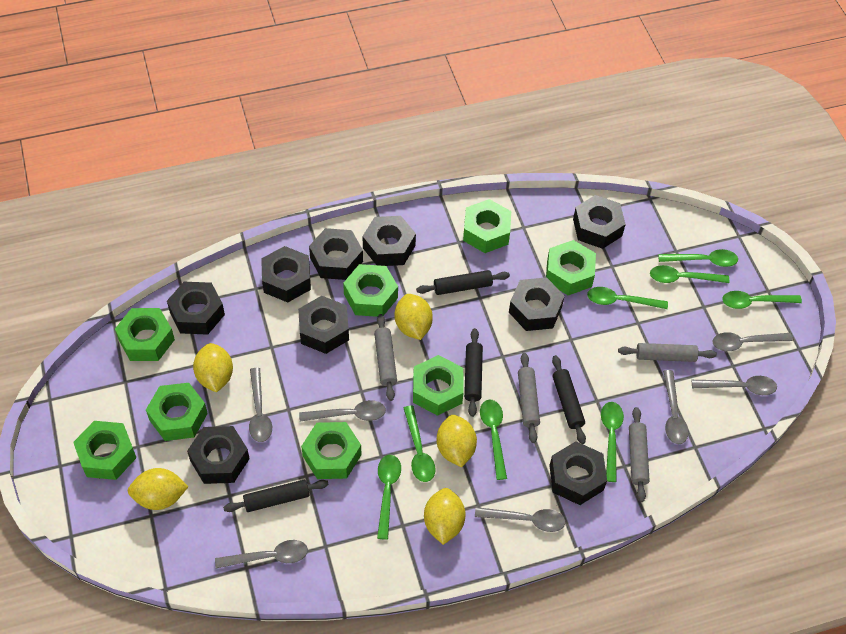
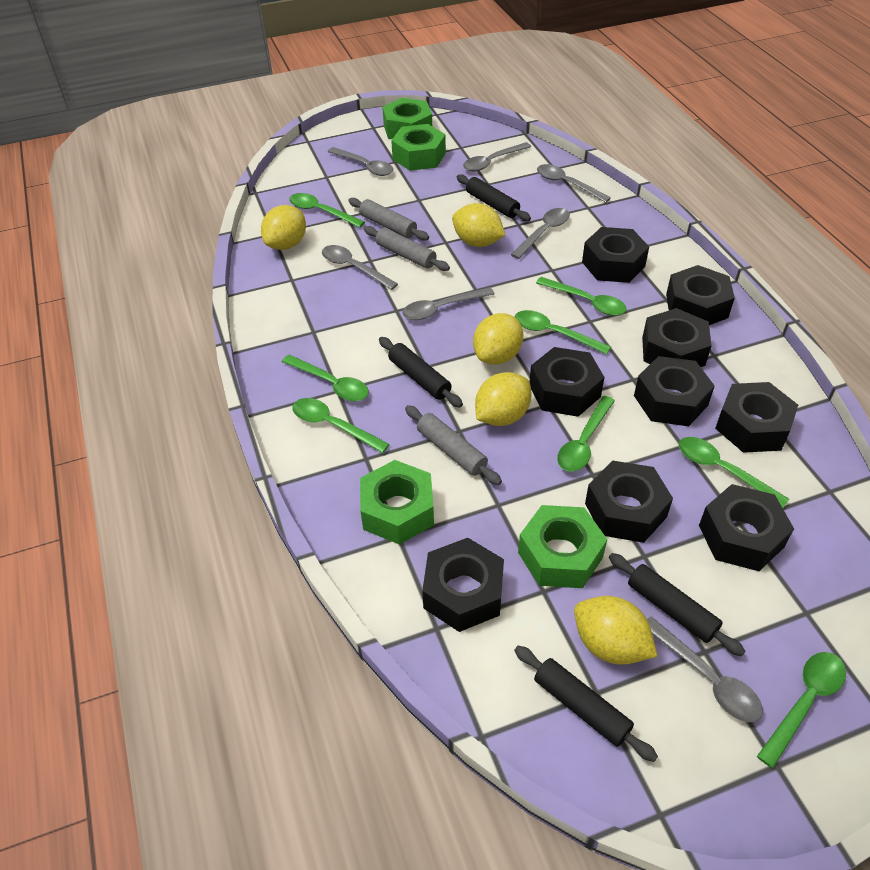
green nut: 8 -> 4
grey rolling pin: 4 -> 3

